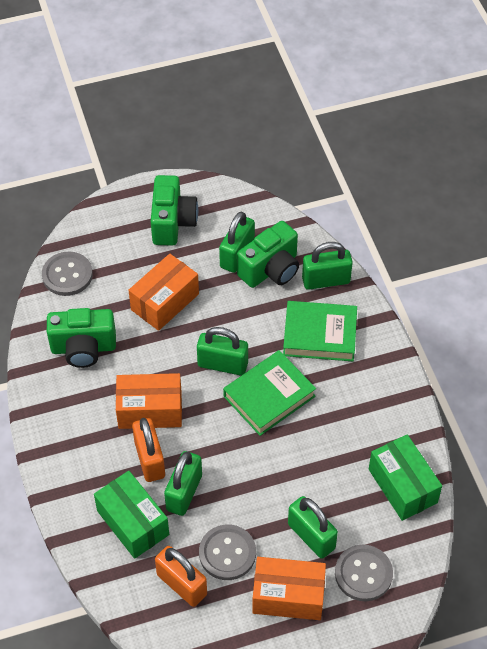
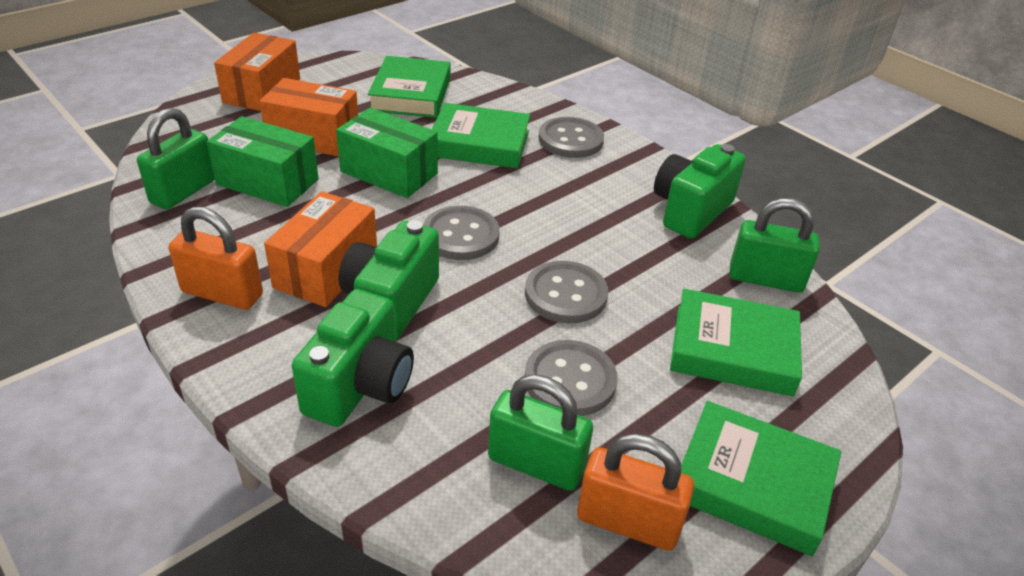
green book: 2 -> 4
green padlock: 5 -> 3
grey button: 3 -> 4

